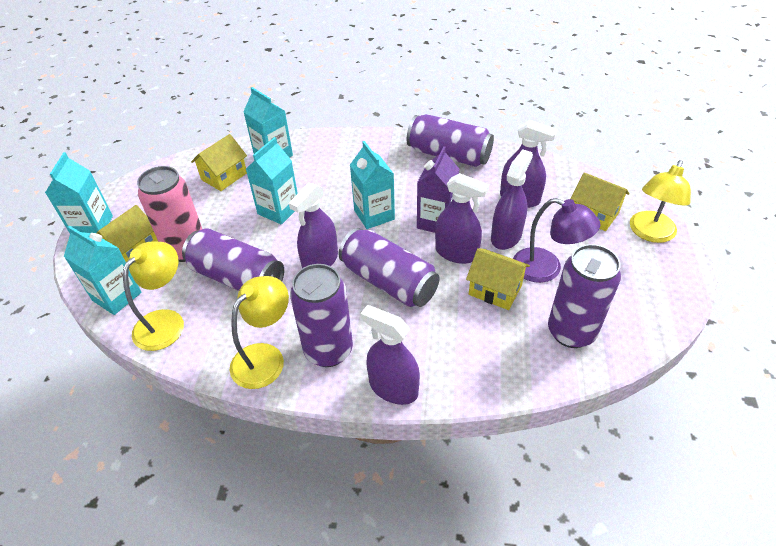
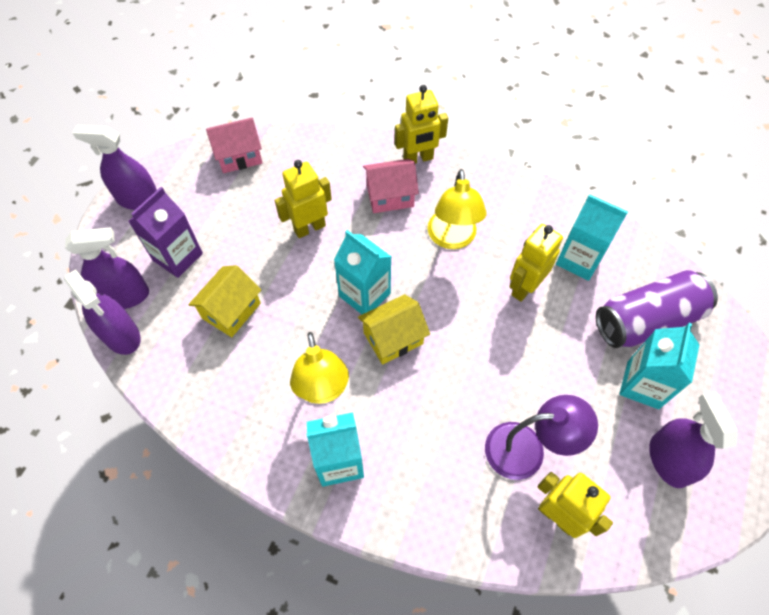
pink can: 1 -> 0
pink house: 0 -> 2
purple can: 5 -> 1
purple spray bottle: 5 -> 4
turquoise carton: 5 -> 4
yellow house: 4 -> 2
yellow lamp: 3 -> 2
yellow robot: 0 -> 4

